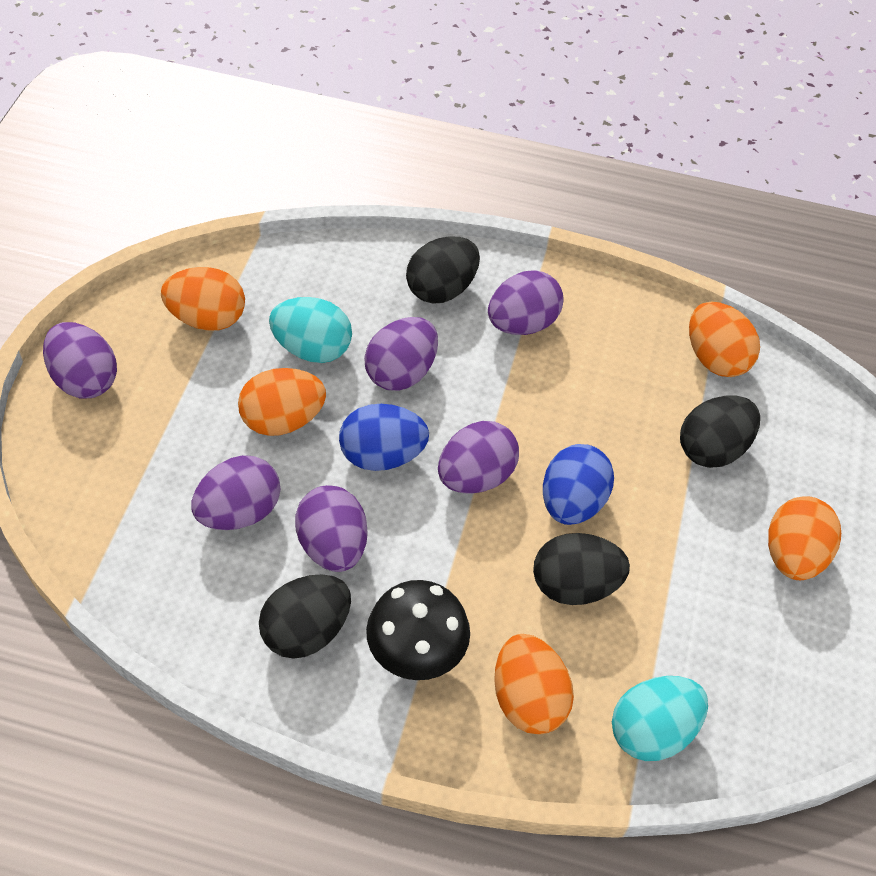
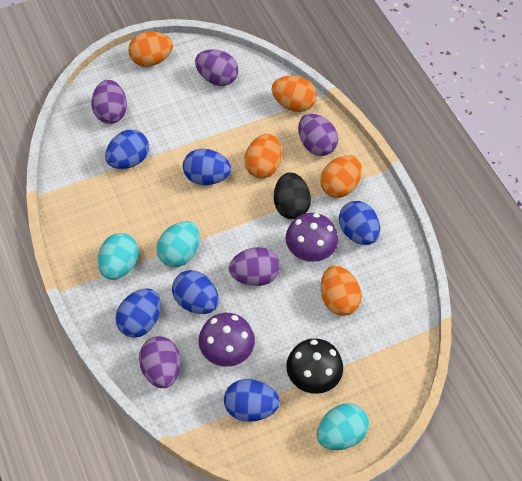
black egg: 4 -> 1
blue egg: 2 -> 6
purple egg: 6 -> 5
purple mushroom: 0 -> 2
turquoise egg: 2 -> 3

